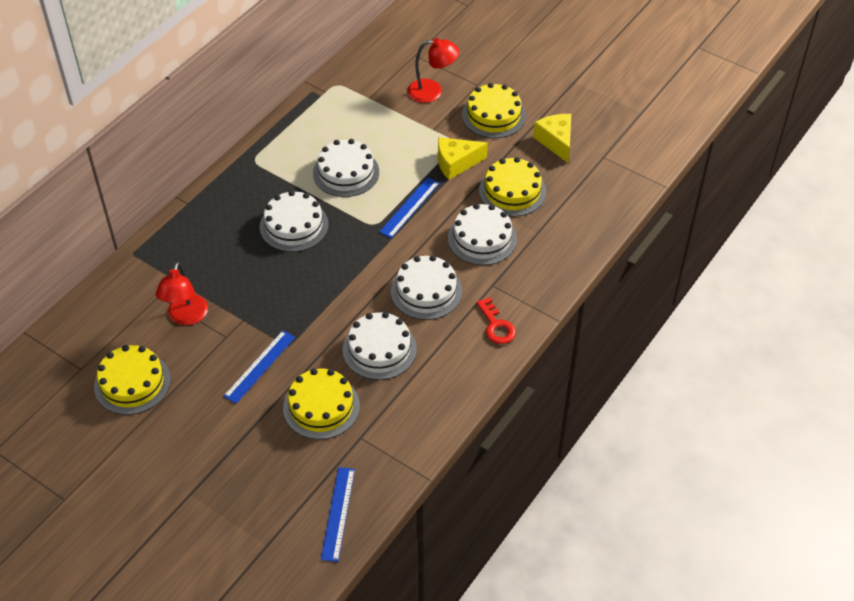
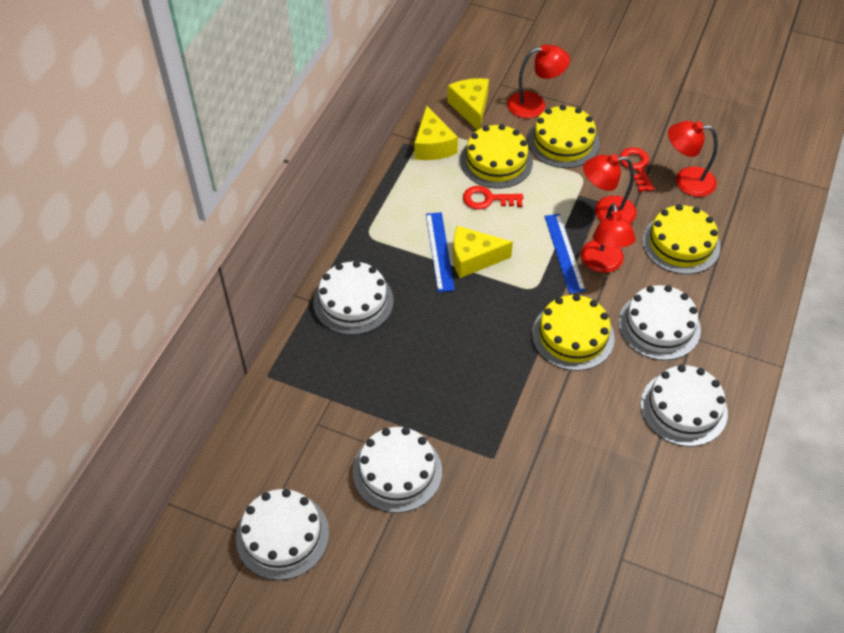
blue ruler: 3 -> 2
red key: 1 -> 2
red lamp: 2 -> 4
yellow cheese: 2 -> 3

